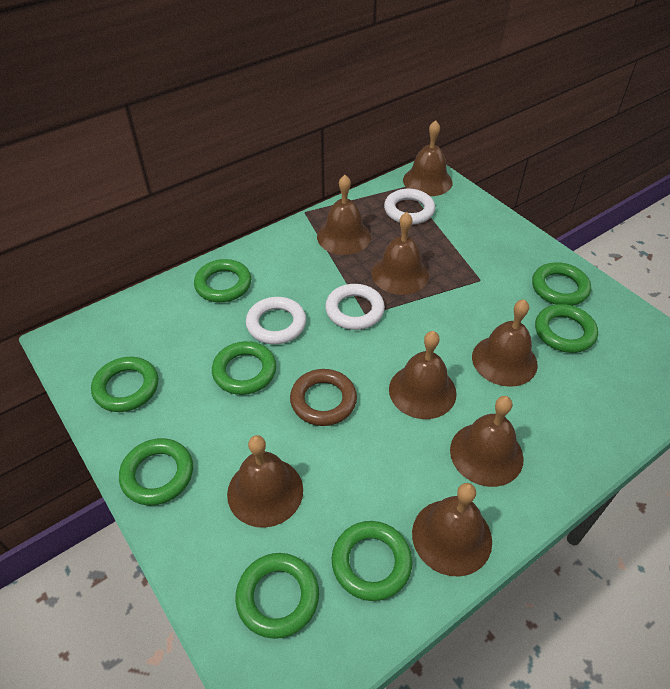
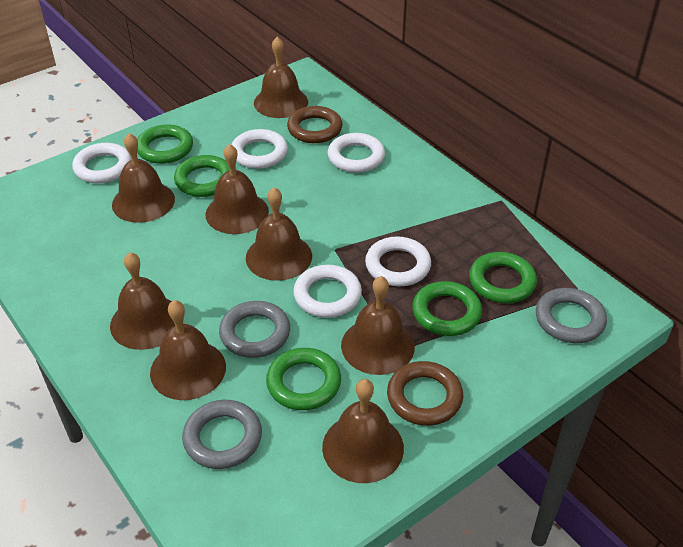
brown ring: 1 -> 2
green ring: 8 -> 5
grey ring: 0 -> 3
white ring: 3 -> 5

